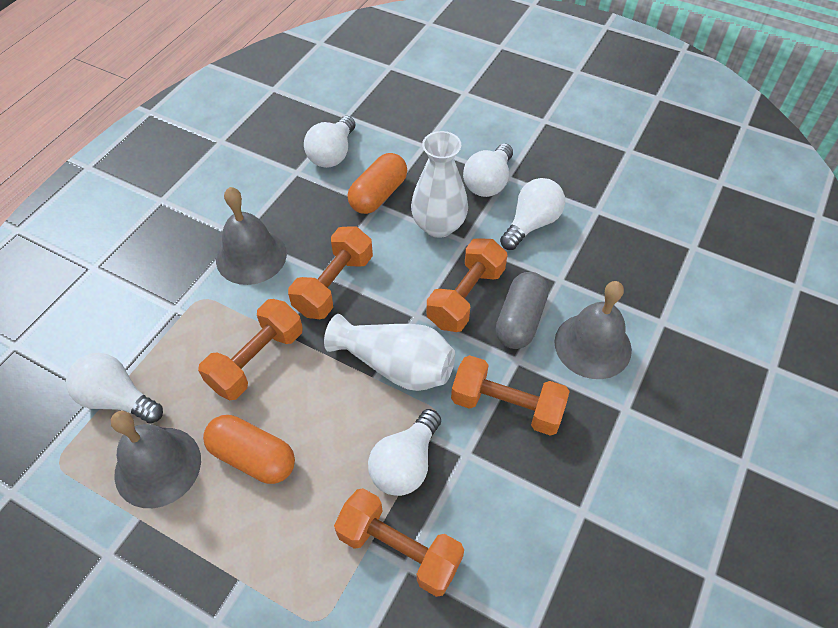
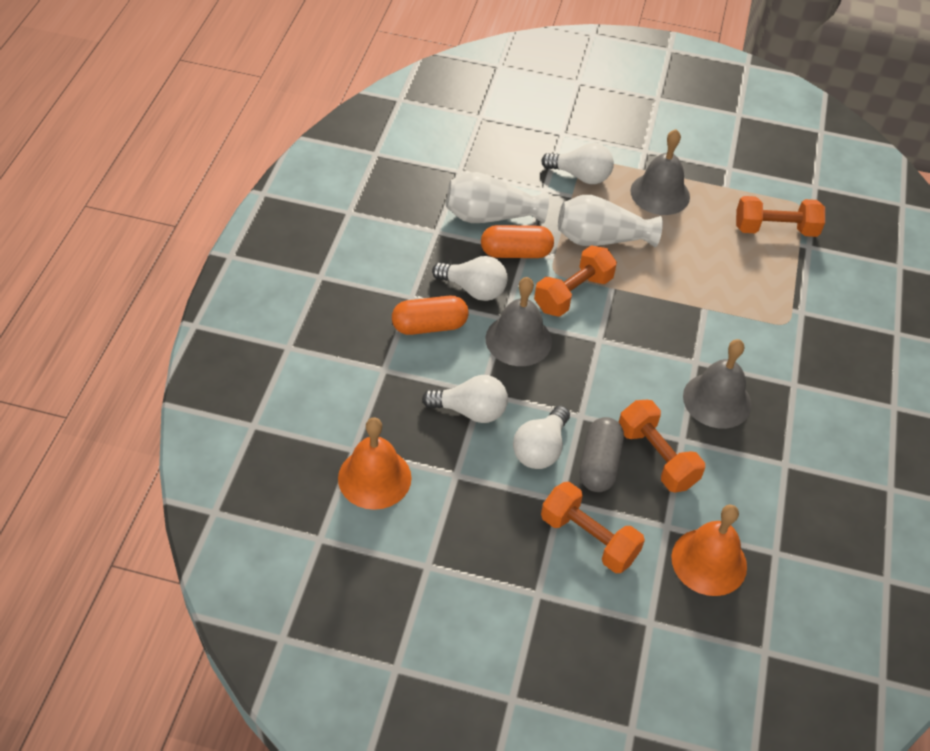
orange bell: 0 -> 2
orange dumbbell: 5 -> 4
white light bulb: 5 -> 4

